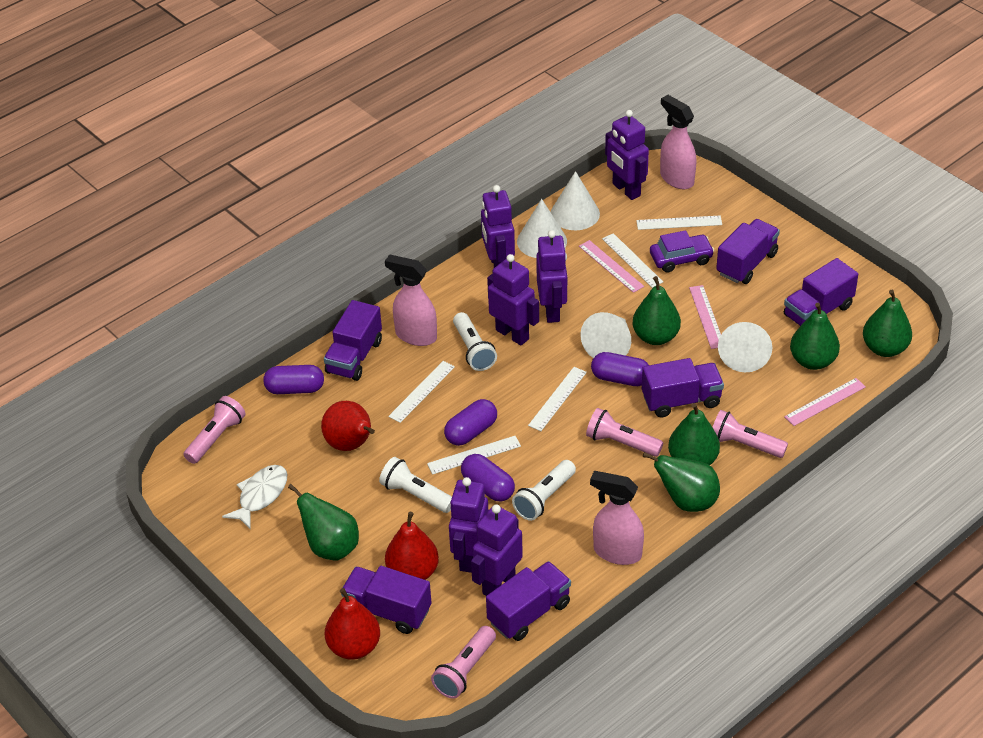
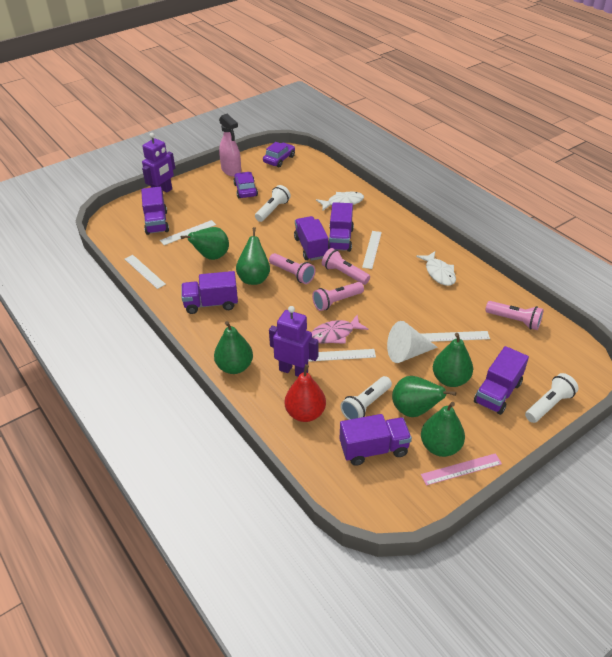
pink fish: 0 -> 1
pink ruler: 3 -> 1
pink spray bottle: 3 -> 1
purple capsule: 4 -> 0
purple car: 1 -> 2
purple robot: 6 -> 2
red pear: 3 -> 1
white cone: 4 -> 1
white fish: 1 -> 2

